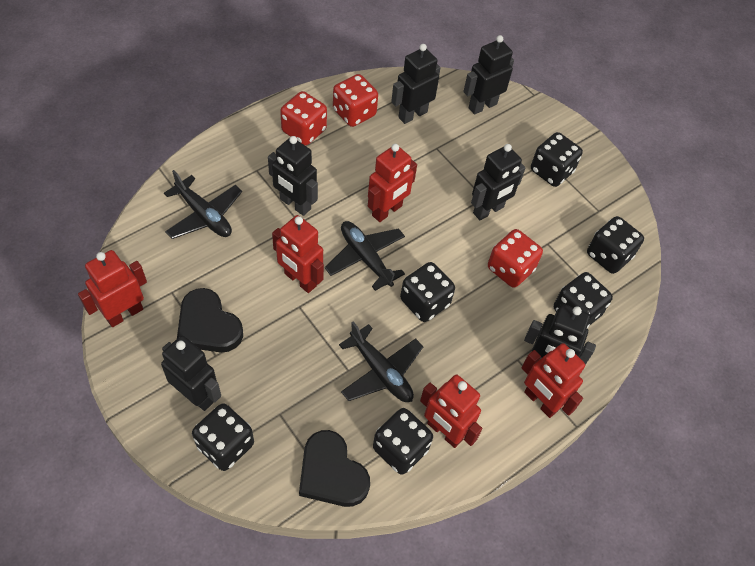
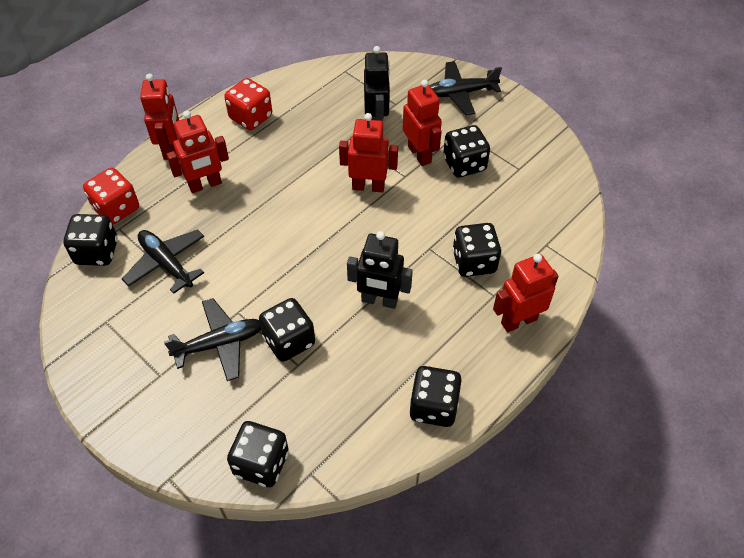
black heart: 2 -> 0
black robot: 6 -> 2
red dice: 3 -> 2

